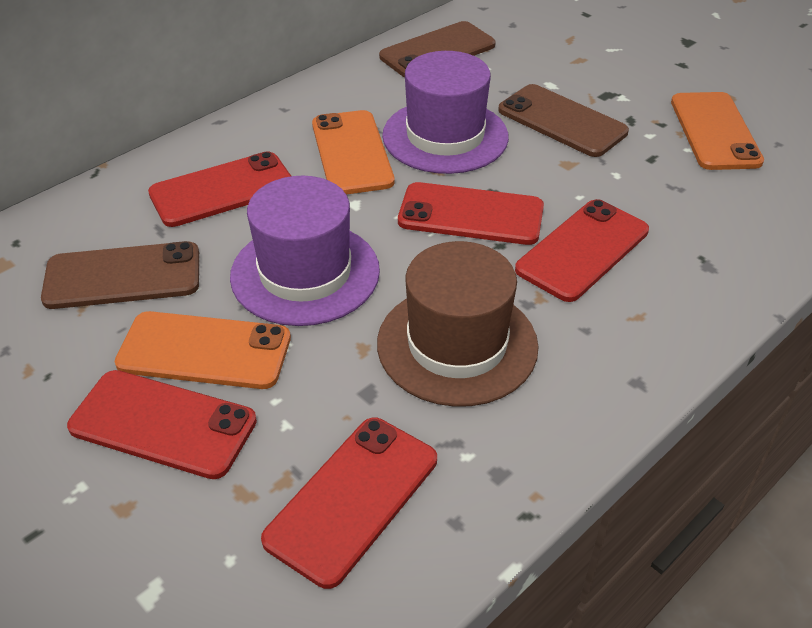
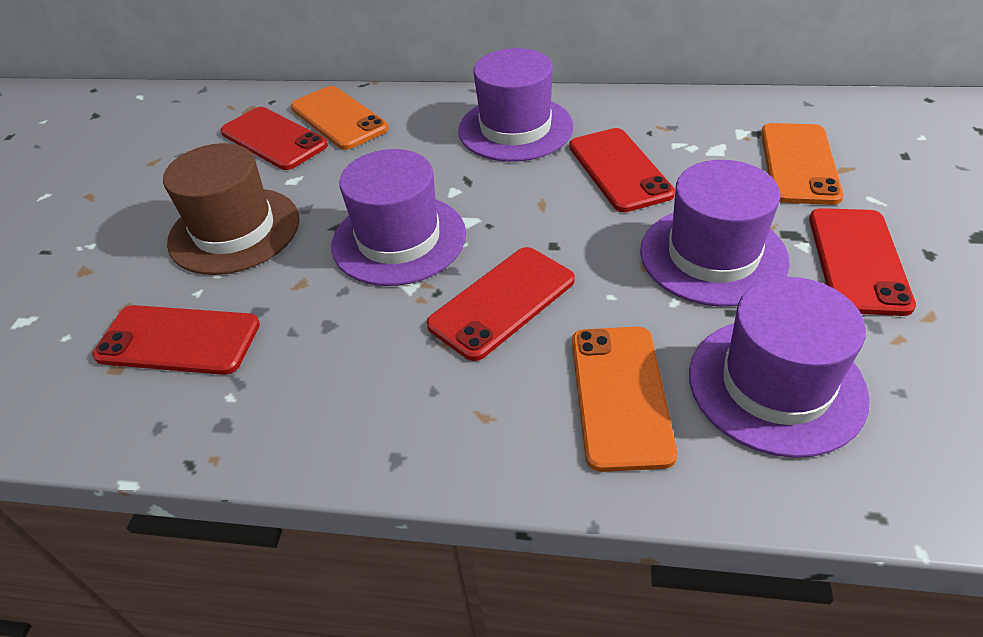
brown phone: 3 -> 0
purple hat: 2 -> 4

